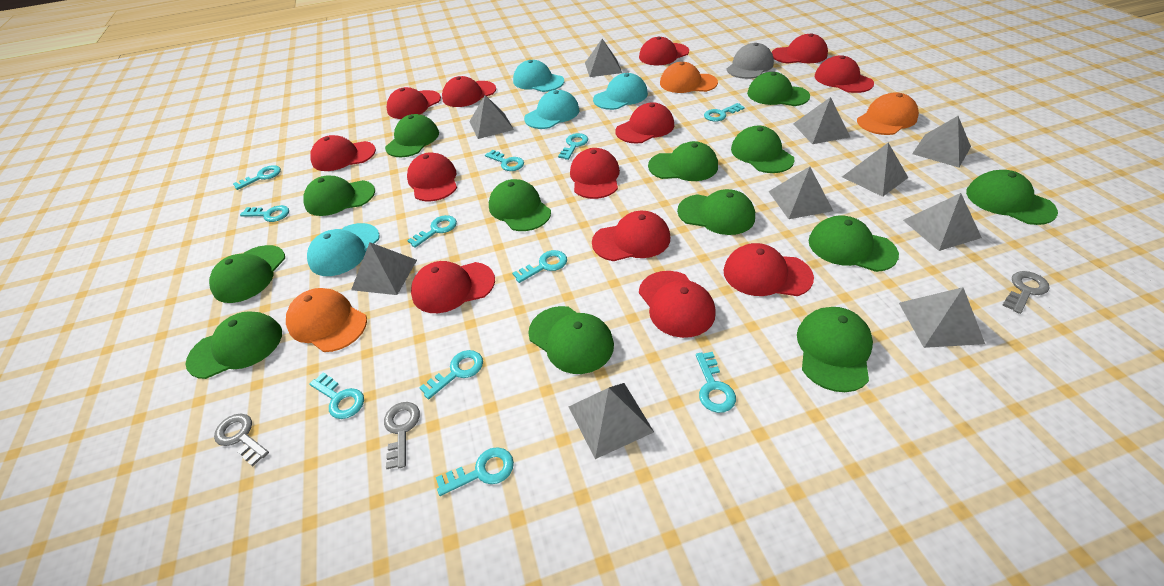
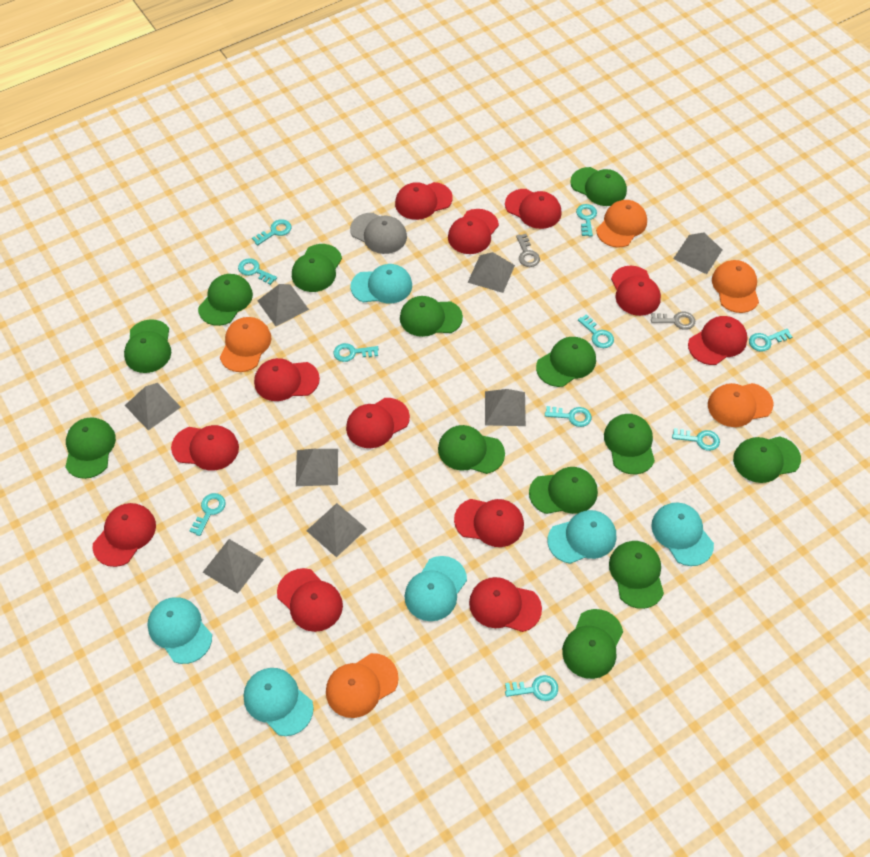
grey key: 3 -> 2
grey pyramid: 10 -> 8
orange cap: 3 -> 5
red cap: 13 -> 12
turquoise cap: 4 -> 6
turquoise key: 11 -> 10

